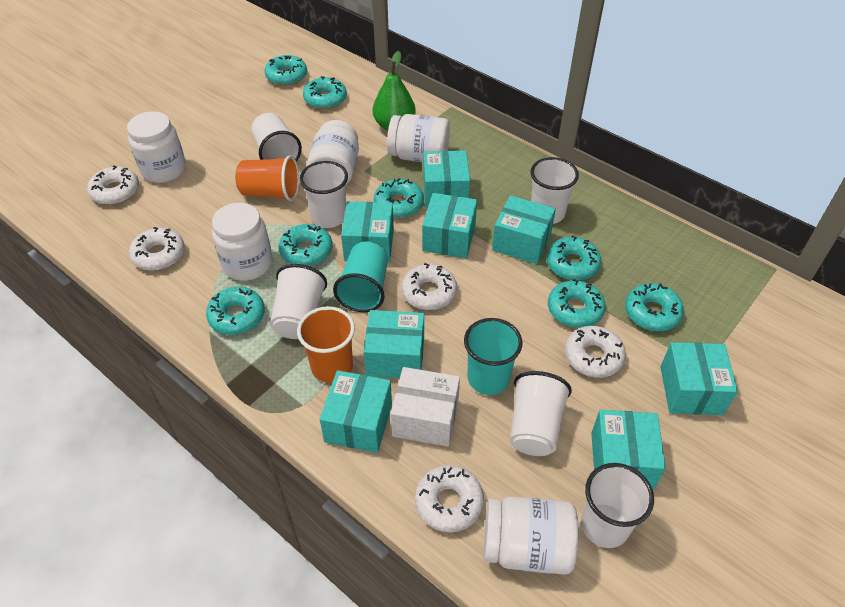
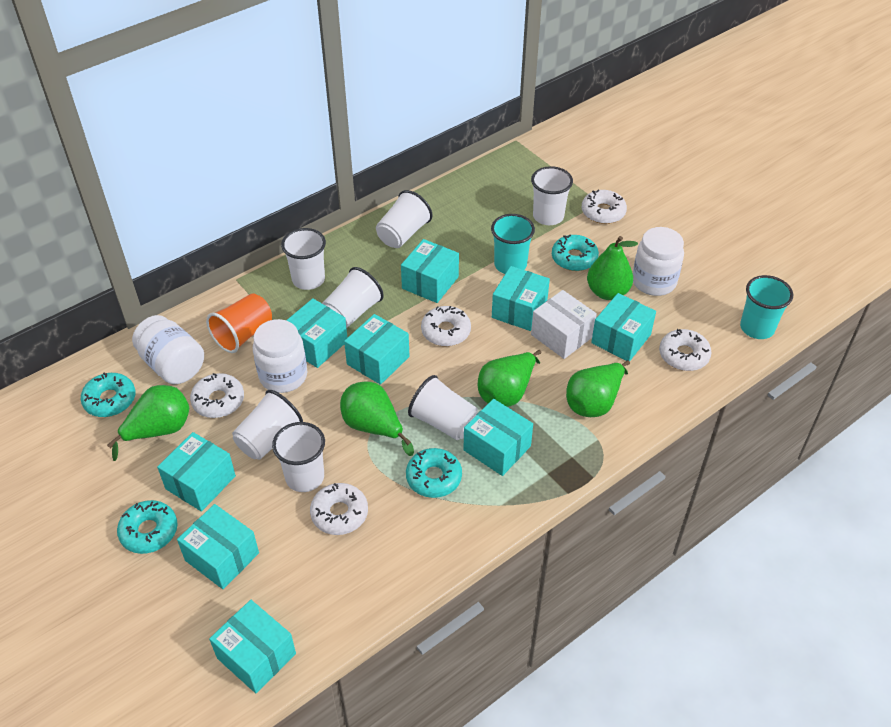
green pear: 1 -> 5
orange cup: 2 -> 1
turquoise box: 8 -> 9
turquoise donut: 8 -> 4
white cup: 6 -> 7
white jar: 5 -> 3

